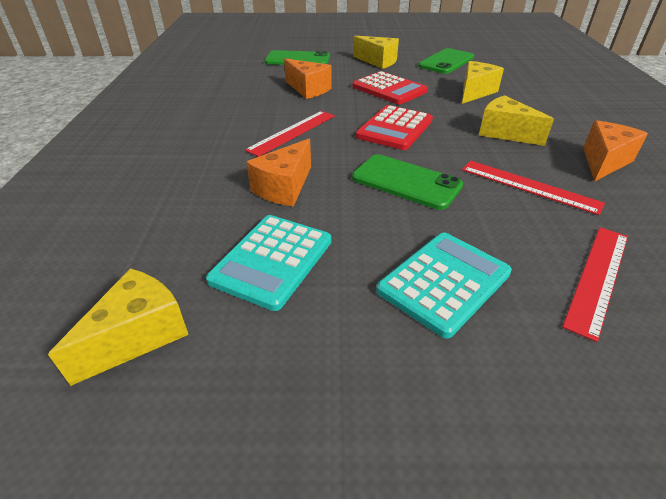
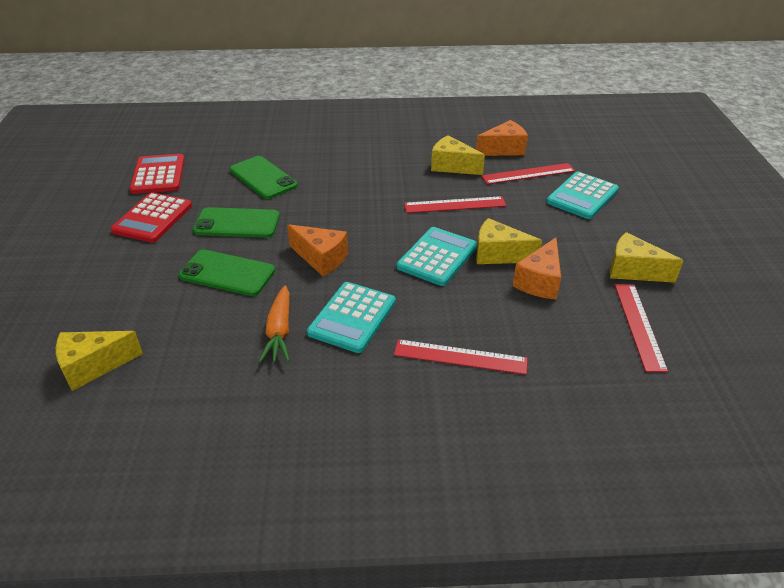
orange carrot: 0 -> 1
red ruler: 3 -> 4
turquoise calculator: 2 -> 3

